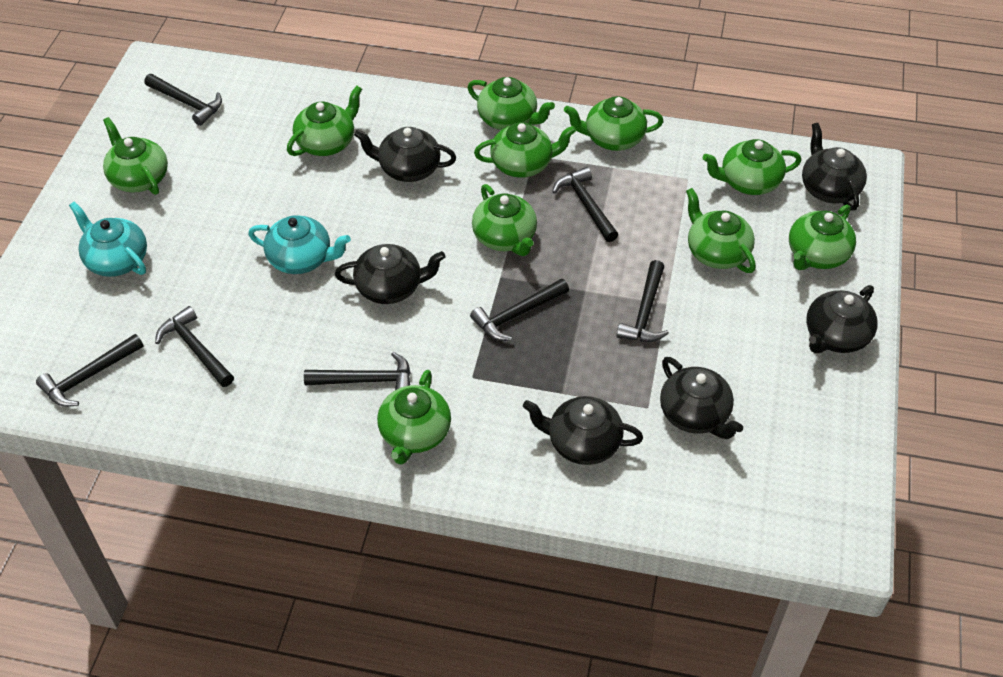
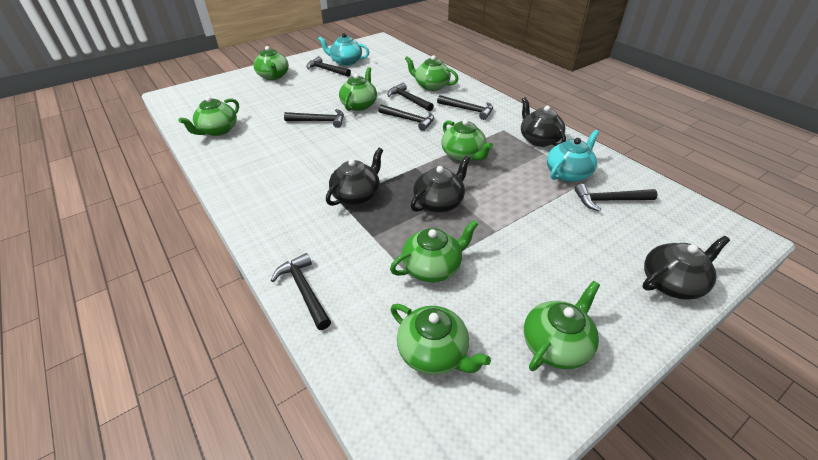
black teapot: 6 -> 4
green teapot: 10 -> 8

